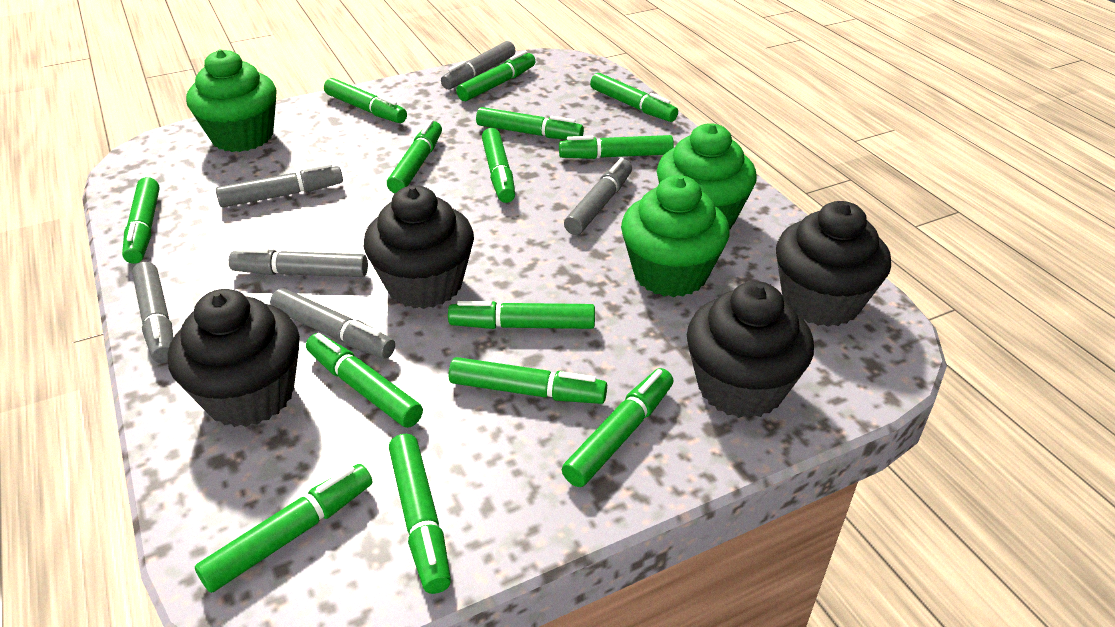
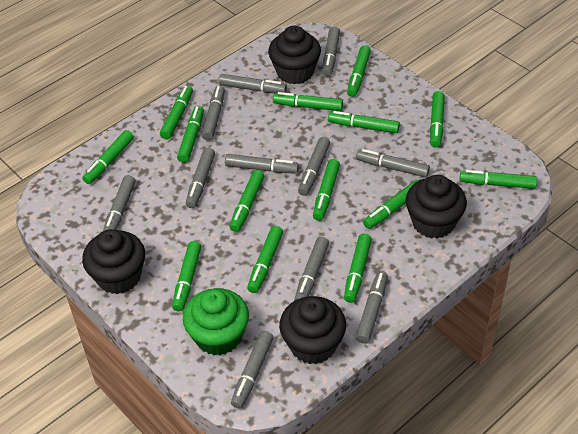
green cupcake: 3 -> 1
grey marker: 6 -> 11

